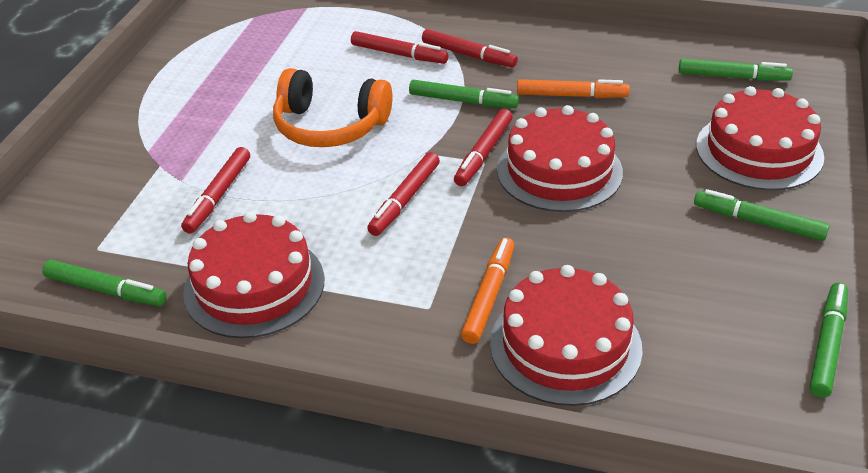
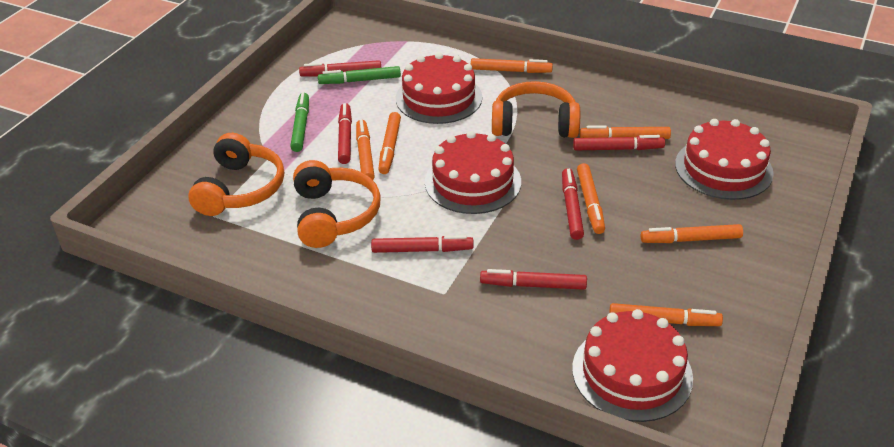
green marker: 5 -> 2
orange headphones: 1 -> 3
orange marker: 2 -> 7
red marker: 5 -> 6

